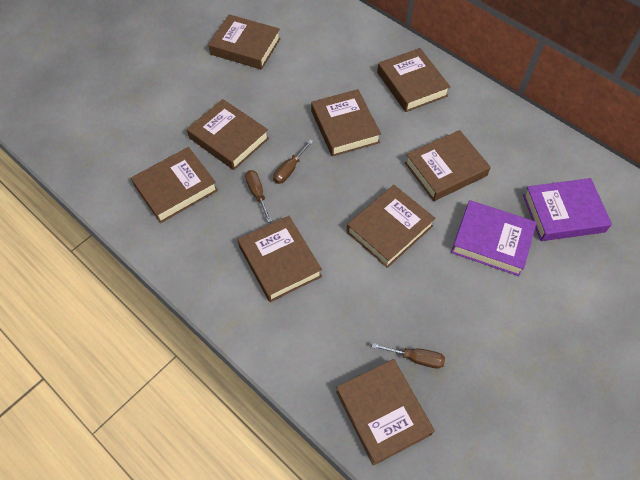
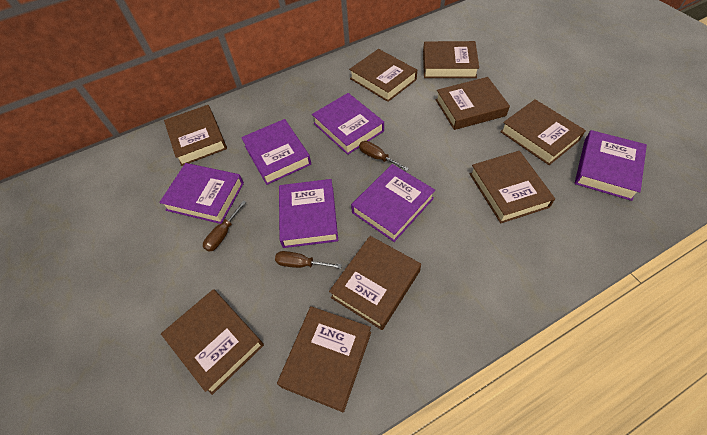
purple book: 2 -> 6

